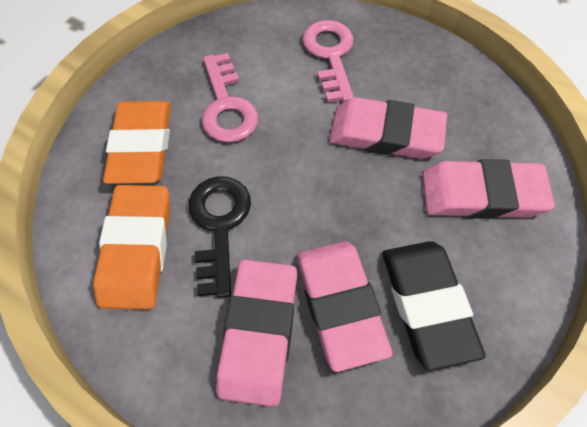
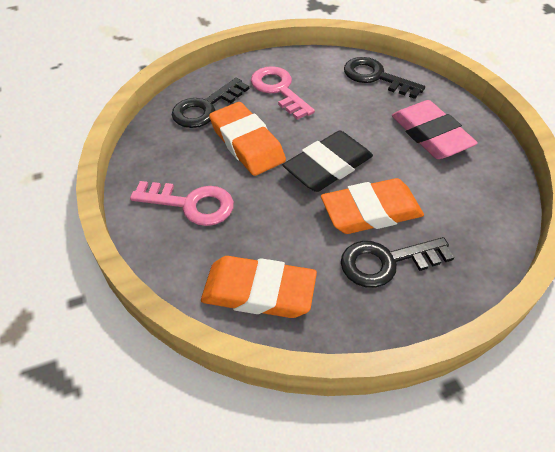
black key: 1 -> 3
orange eraser: 2 -> 3
pink eraser: 4 -> 1

